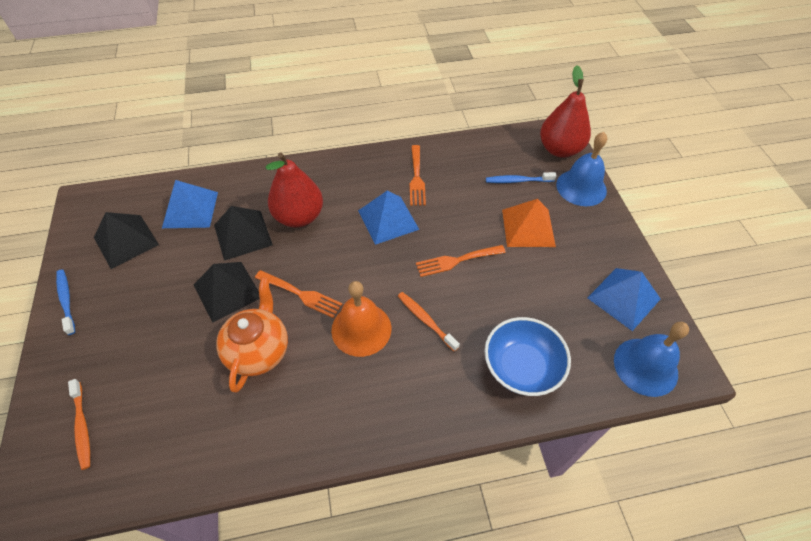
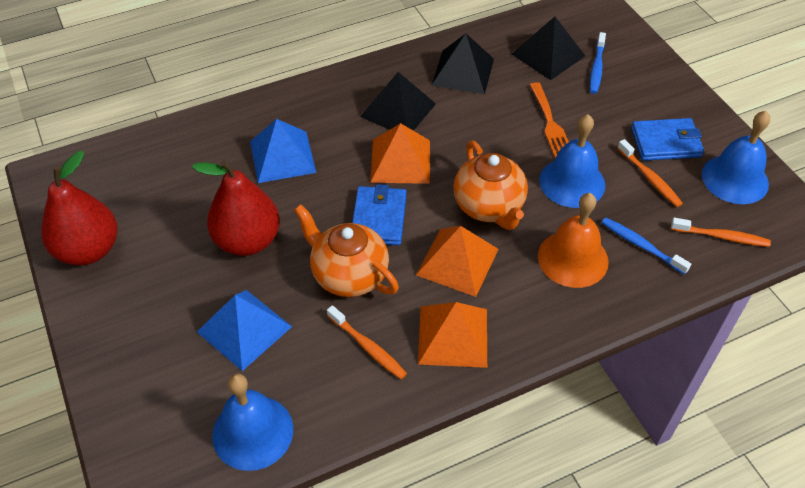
blue bell: 2 -> 3
blue bowl: 1 -> 0
blue pyramid: 3 -> 2
blue wallet: 0 -> 2
orange fork: 3 -> 1
orange pyramid: 1 -> 3
orange teapot: 1 -> 2
orange toothbrush: 2 -> 3

